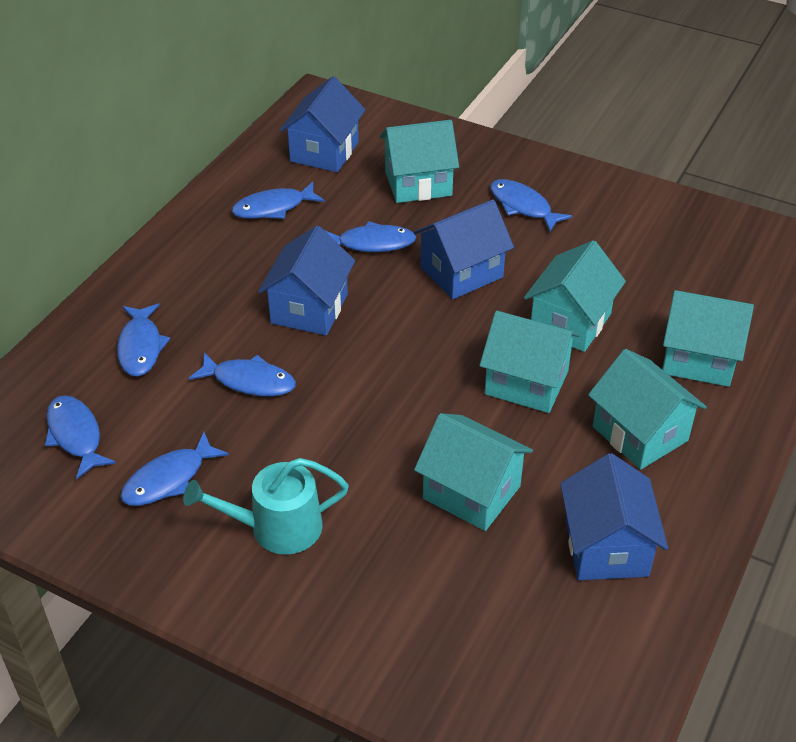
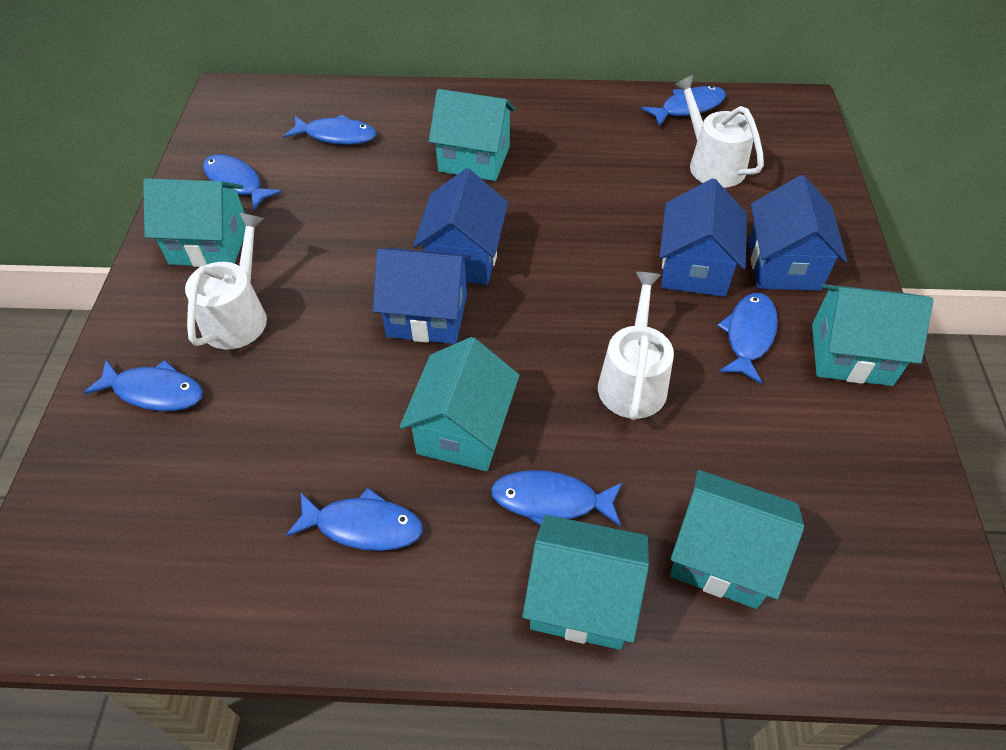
turquoise watering can: 1 -> 0
white watering can: 0 -> 3

